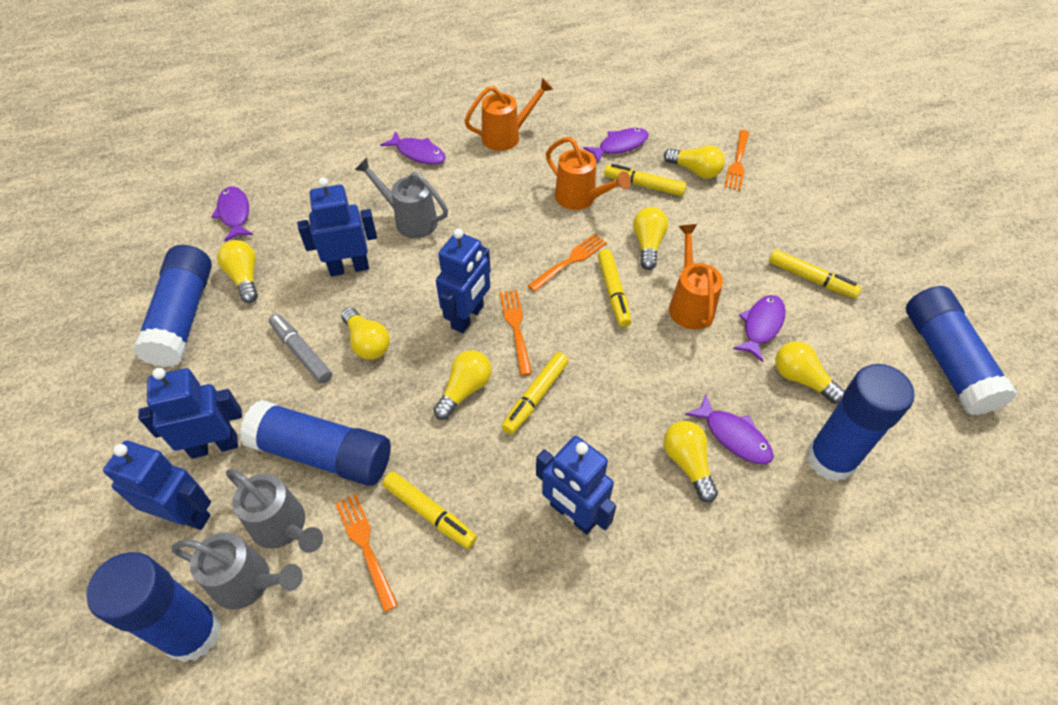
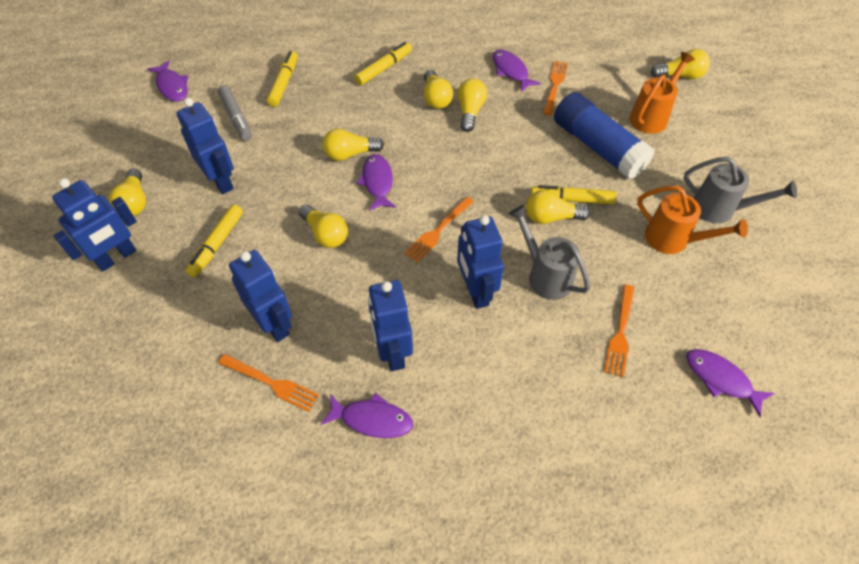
blue glue stick: 5 -> 1
grey watering can: 3 -> 2
orange watering can: 3 -> 2
yellow marker: 5 -> 4

